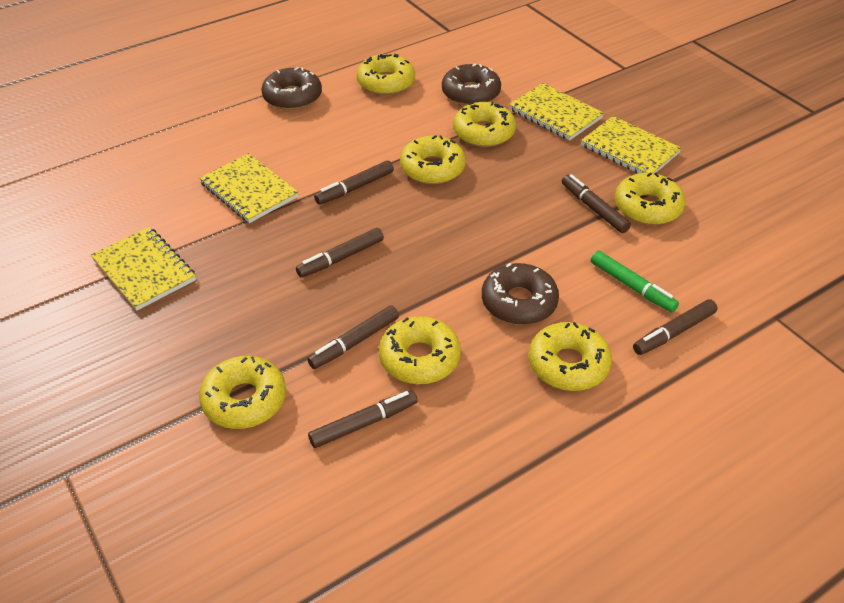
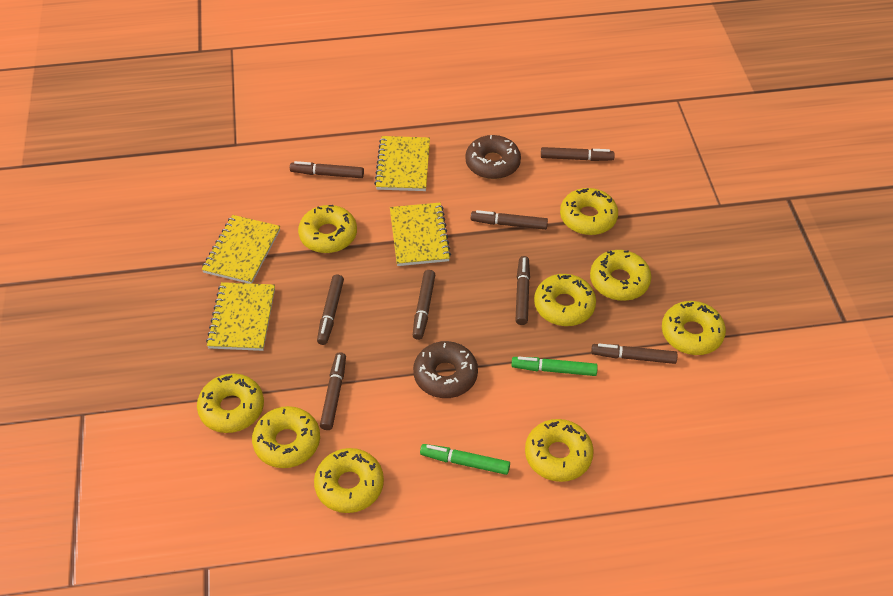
brown donut: 3 -> 2
brown marker: 6 -> 8
green marker: 1 -> 2
yellow donut: 7 -> 9

